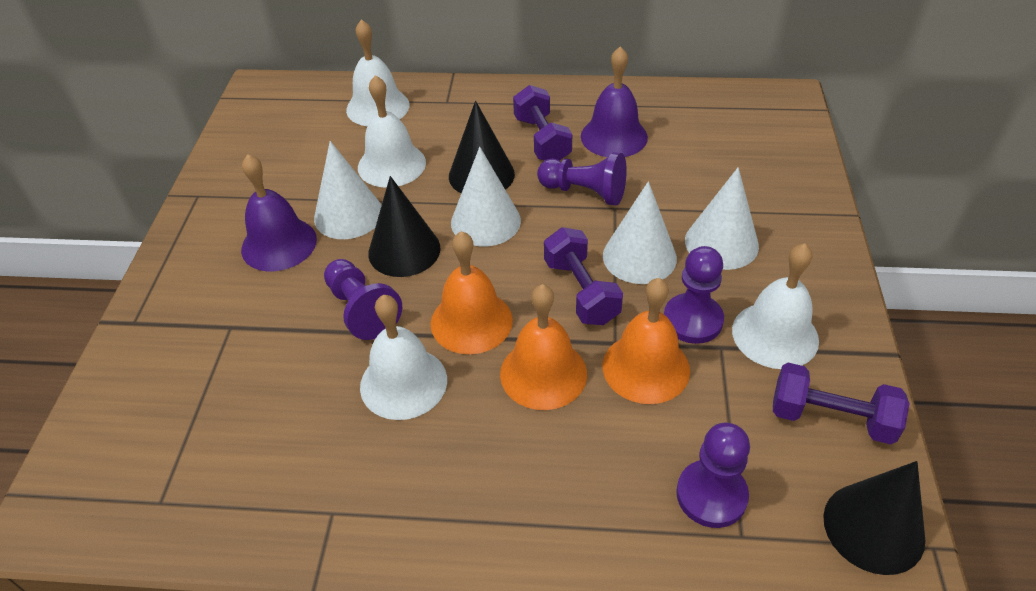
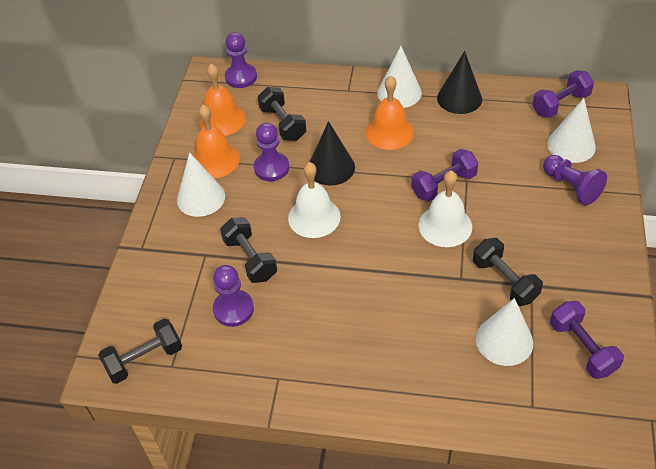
black cone: 3 -> 2
black dumbbell: 0 -> 4
purple bell: 2 -> 0
white bell: 4 -> 2

